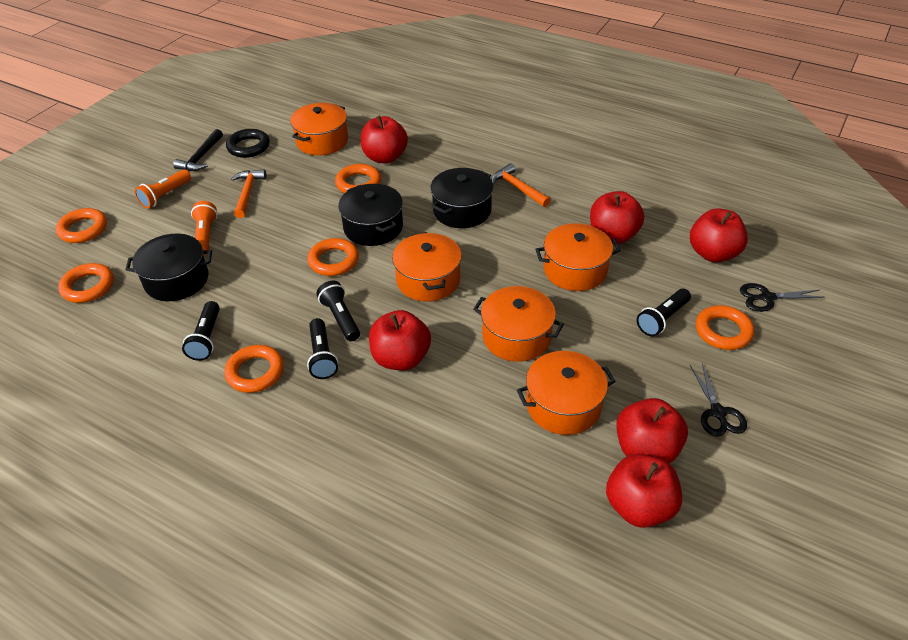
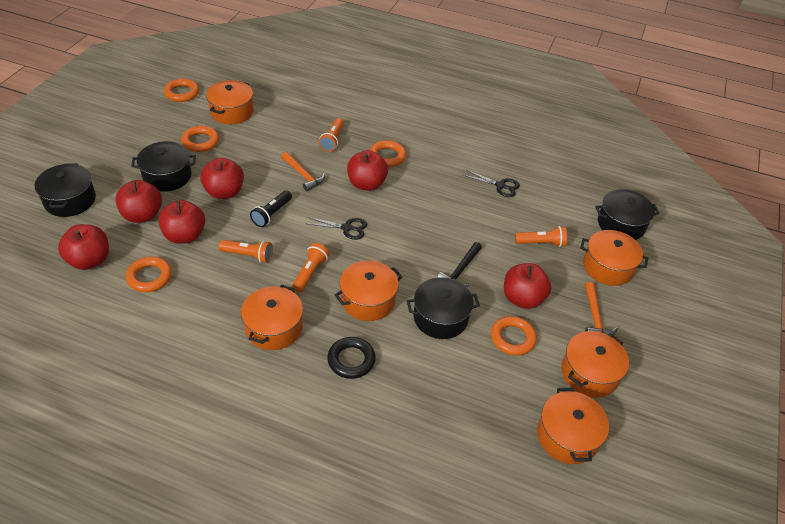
black flashlight: 4 -> 1
black pot: 3 -> 4
orange flashlight: 2 -> 4
orange pot: 5 -> 6
orange ring: 6 -> 5

